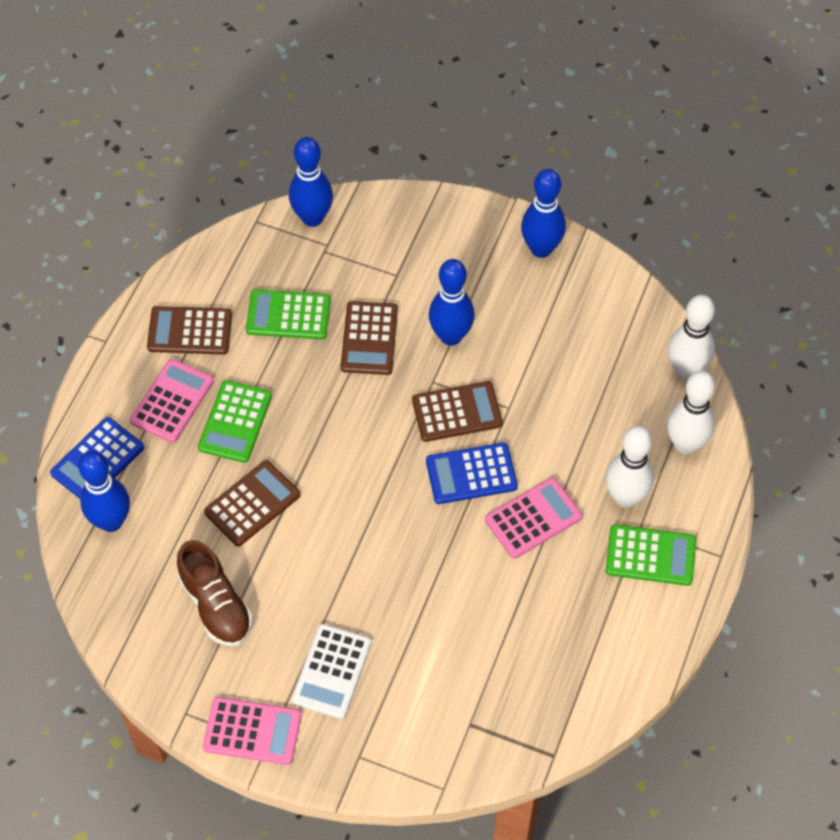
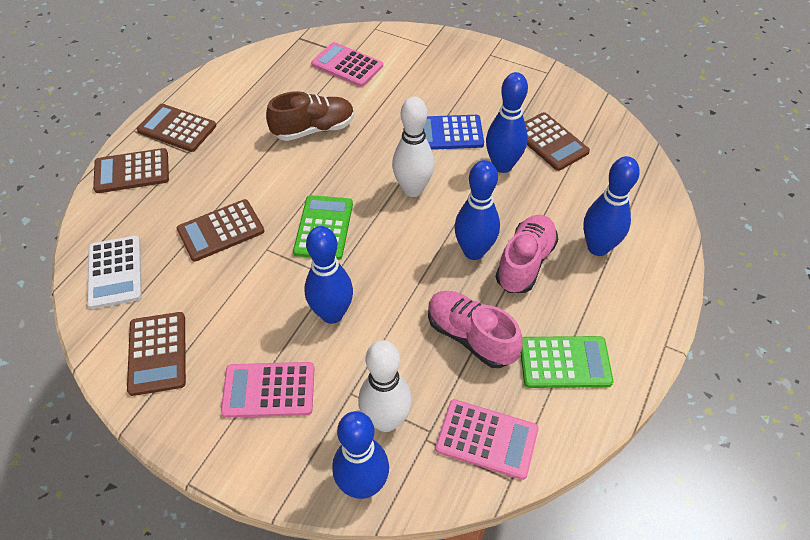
blue bowling pin: 4 -> 5
blue calculator: 2 -> 1
brown calculator: 4 -> 5
green calculator: 3 -> 2
pink shoe: 0 -> 2
white bowling pin: 3 -> 2

